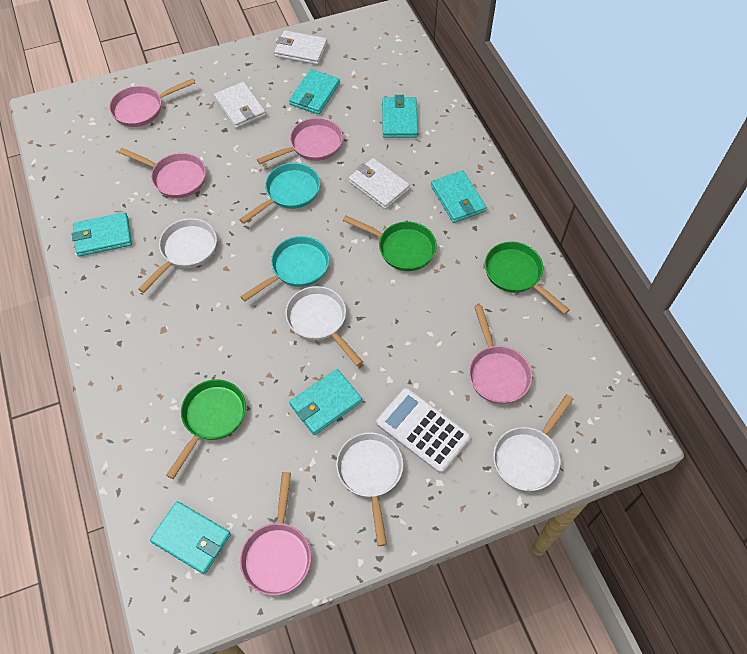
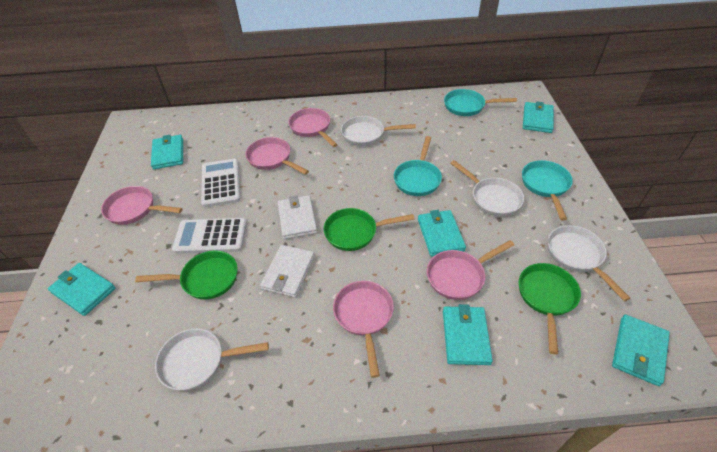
turquoise pan: 2 -> 3
white calculator: 1 -> 2
white wallet: 3 -> 2

